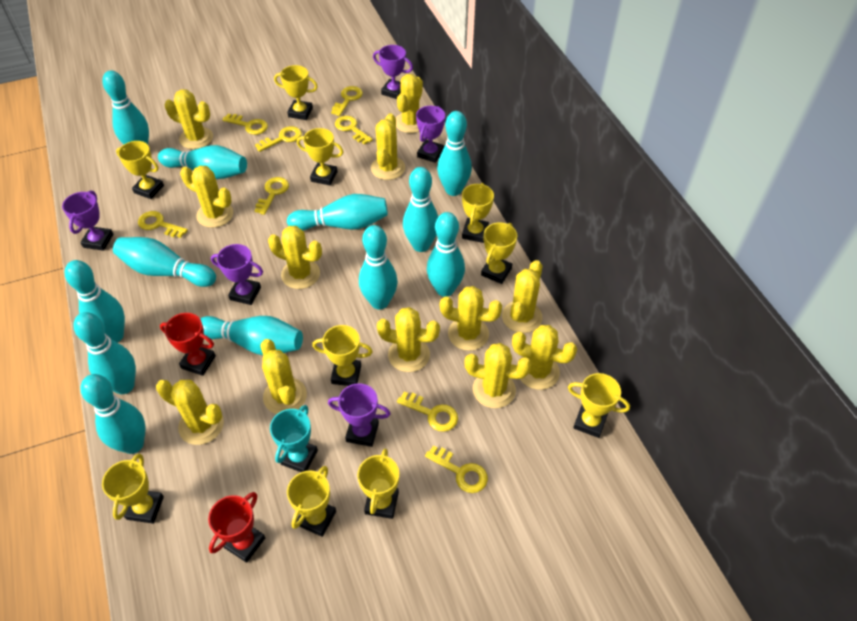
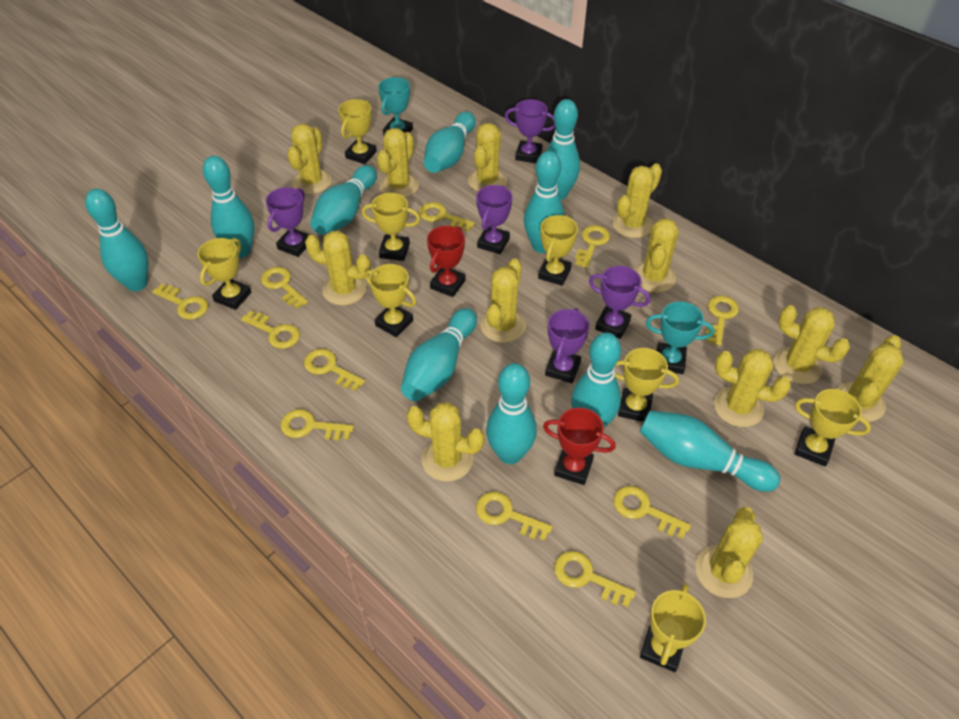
turquoise bowling pin: 12 -> 10
turquoise trophy: 1 -> 2
yellow key: 8 -> 11
yellow trophy: 10 -> 8

